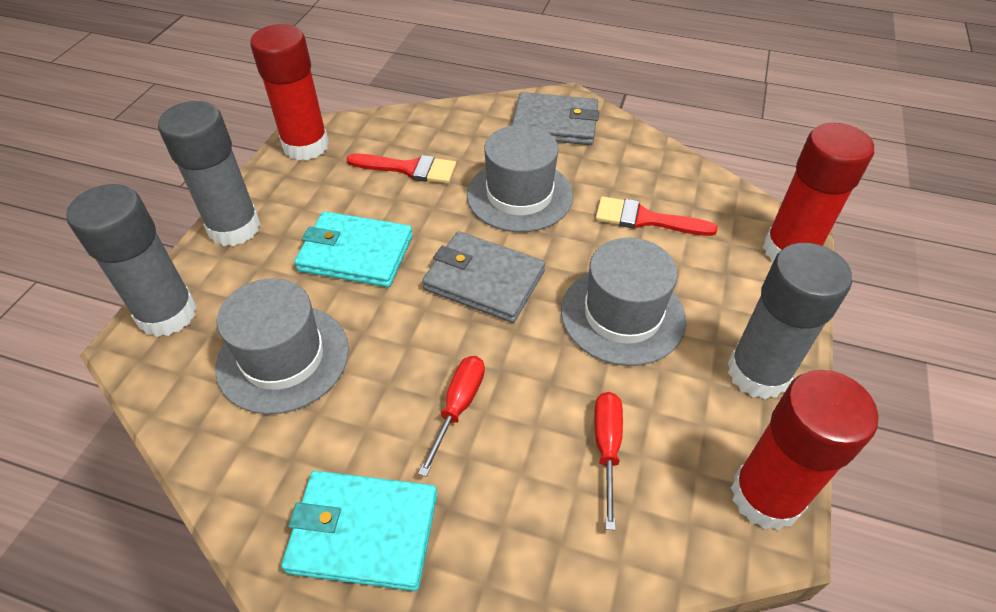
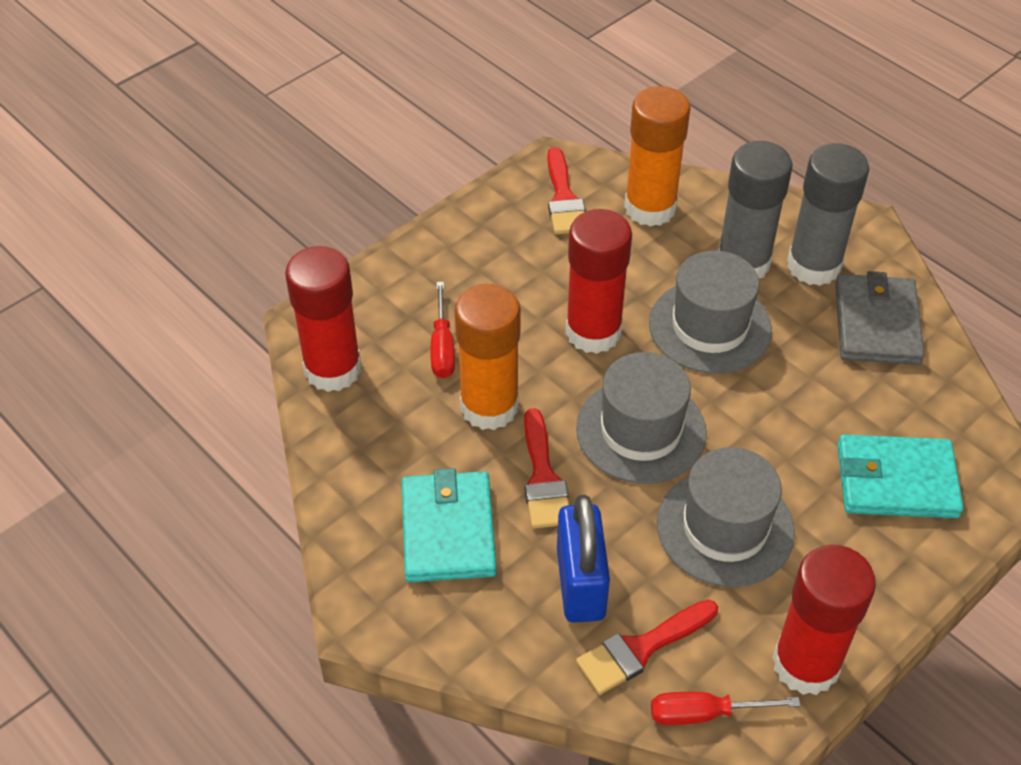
blue padlock: 0 -> 1
grey glue stick: 3 -> 2
grey wallet: 2 -> 1
orange glue stick: 0 -> 2
red brush: 2 -> 3

